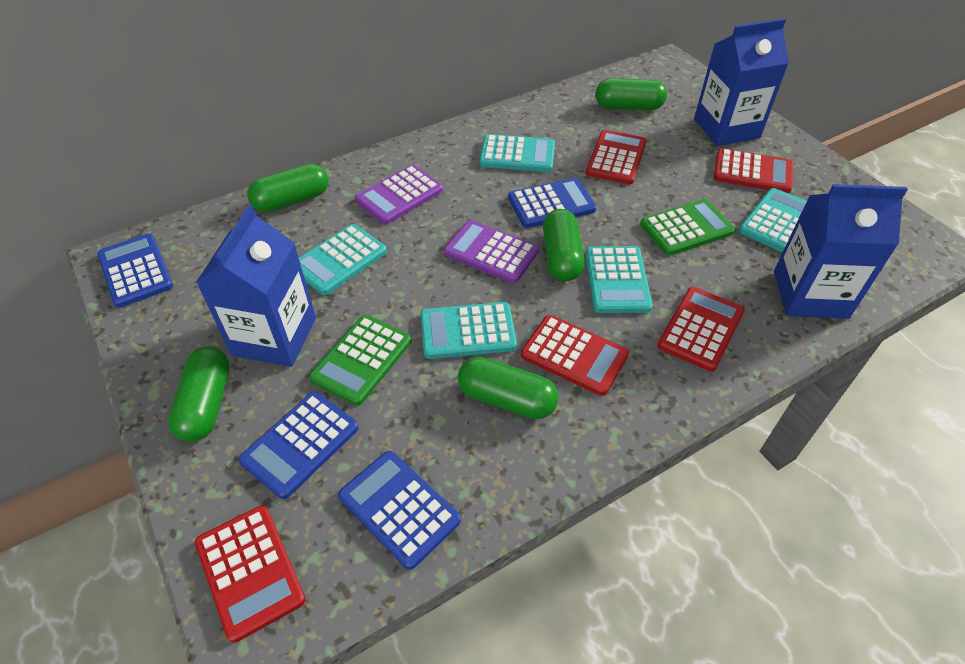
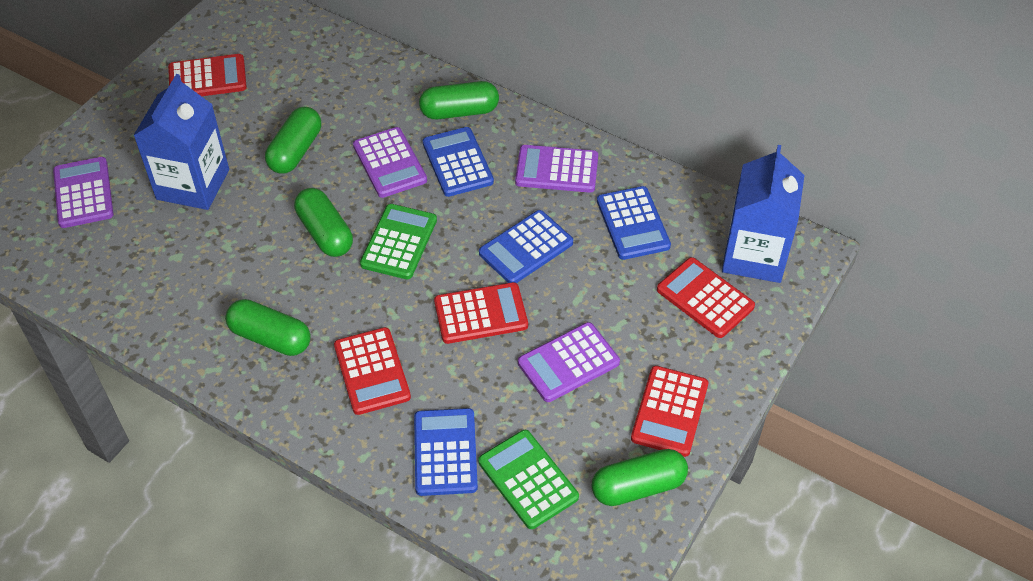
blue carton: 3 -> 2
purple calculator: 2 -> 4
turquoise calculator: 5 -> 0

